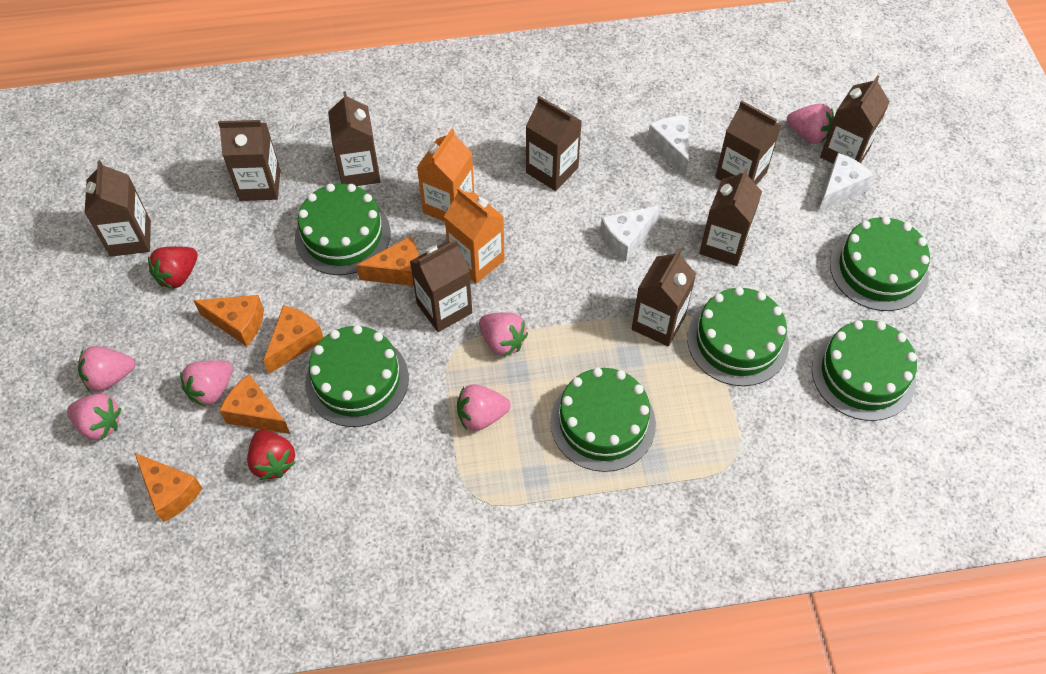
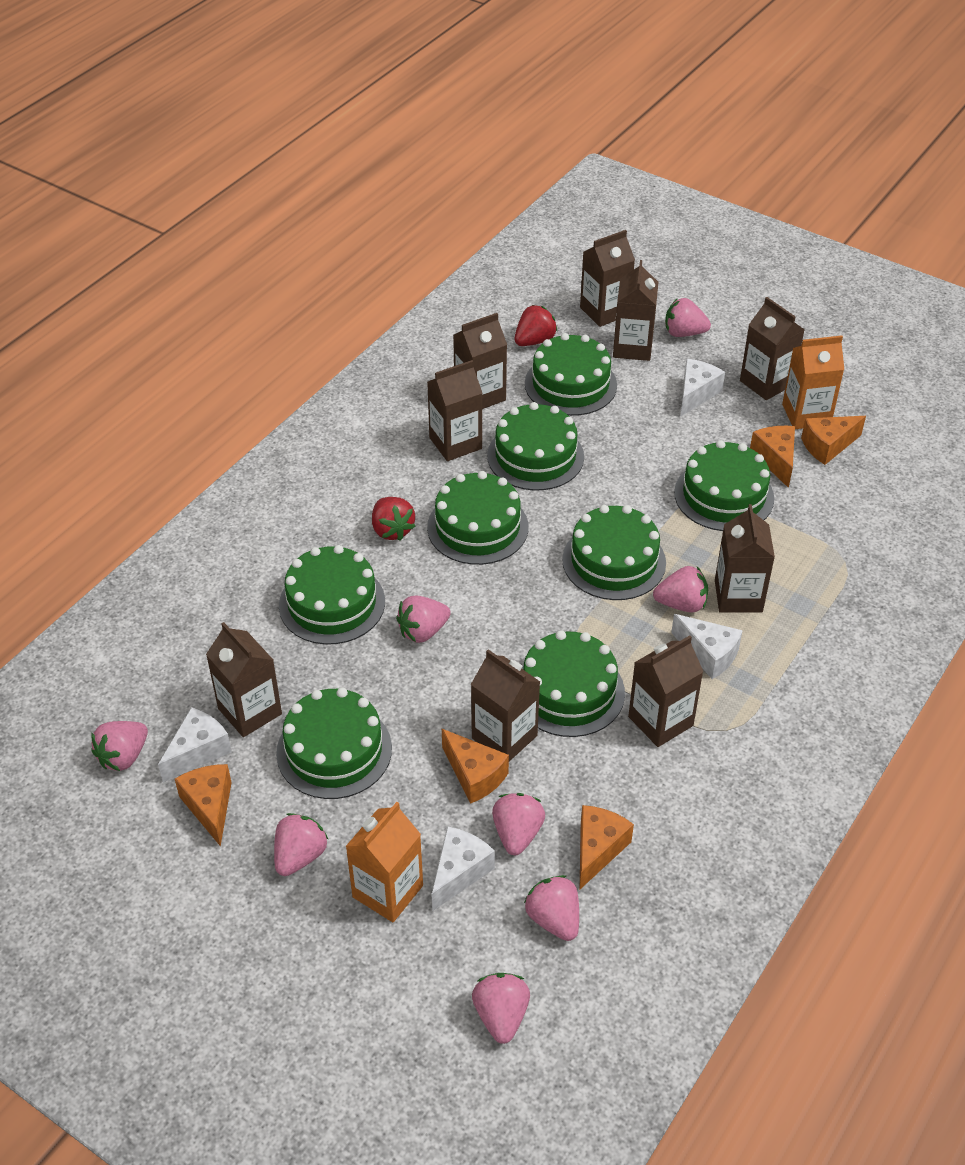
green cake: 6 -> 8
pink strawberry: 6 -> 8
white cheese: 3 -> 4

